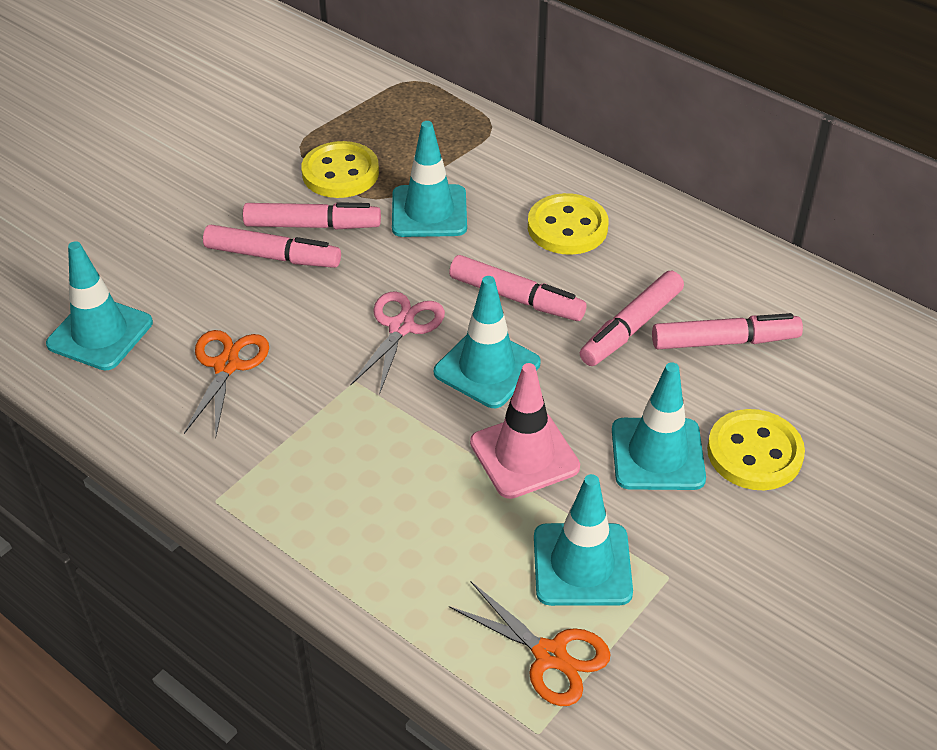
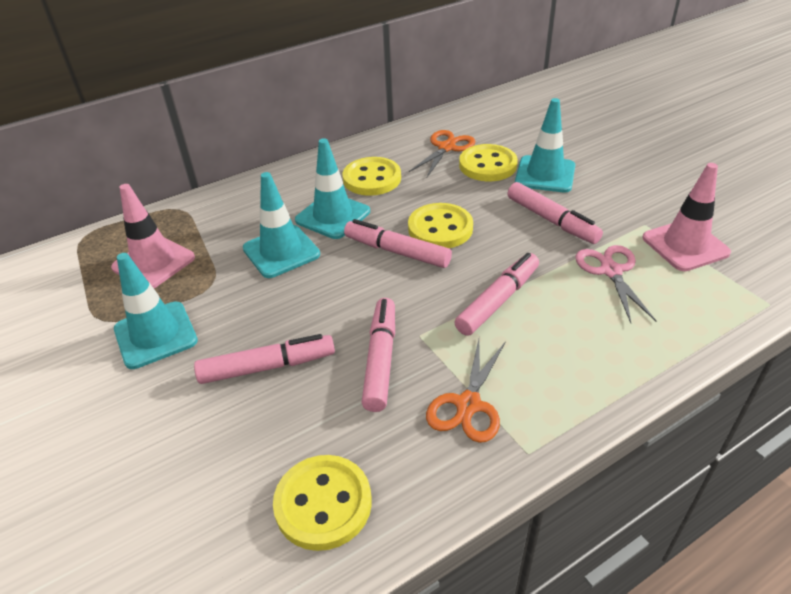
pink traffic cone: 1 -> 2
turquoise traffic cone: 5 -> 4
yellow button: 3 -> 4

